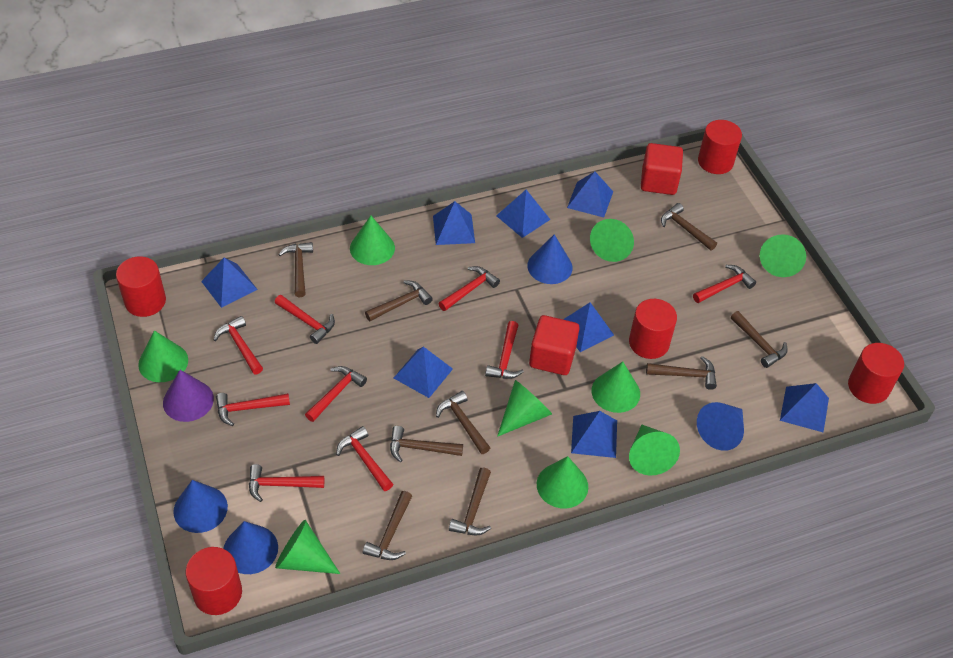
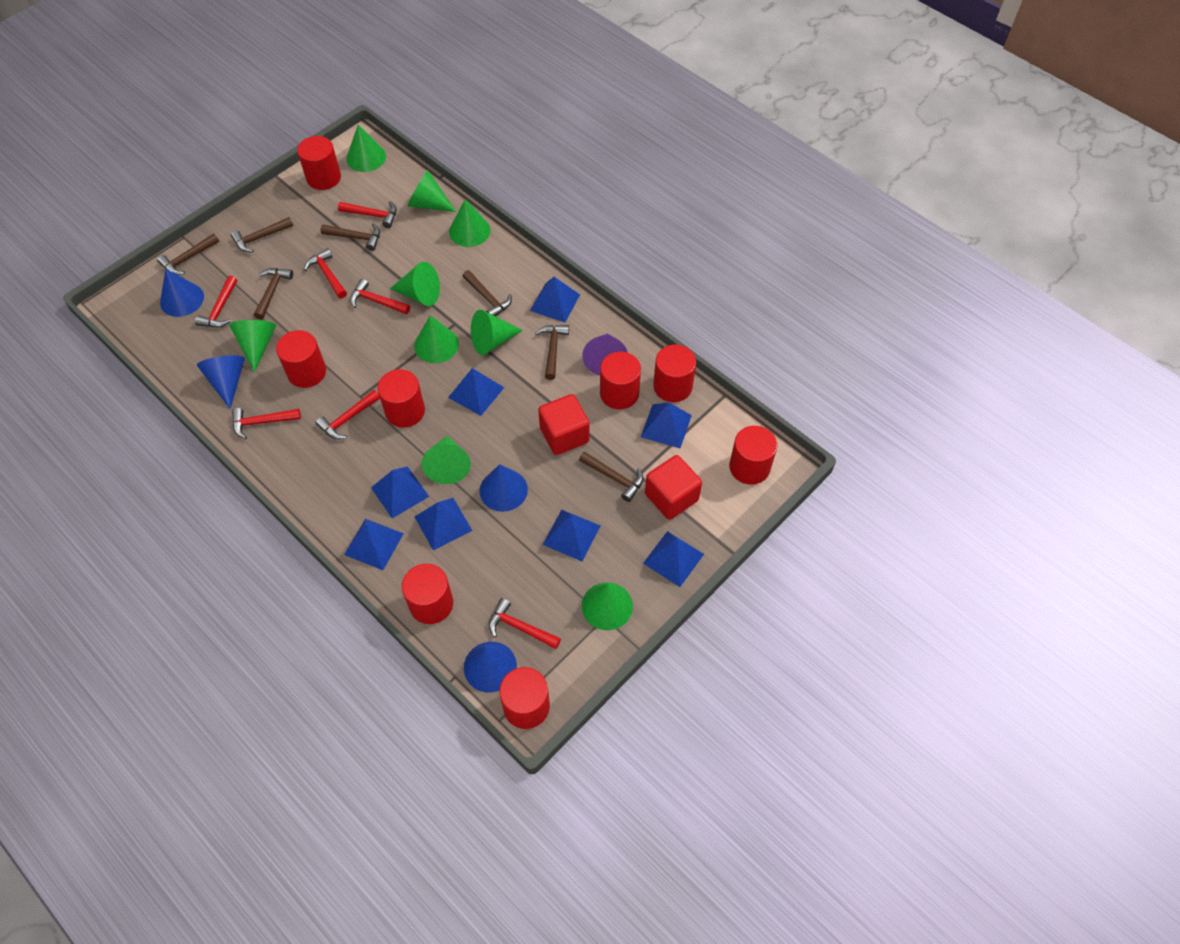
brown hammer: 9 -> 7
red cylinder: 5 -> 8
red hammer: 9 -> 7

